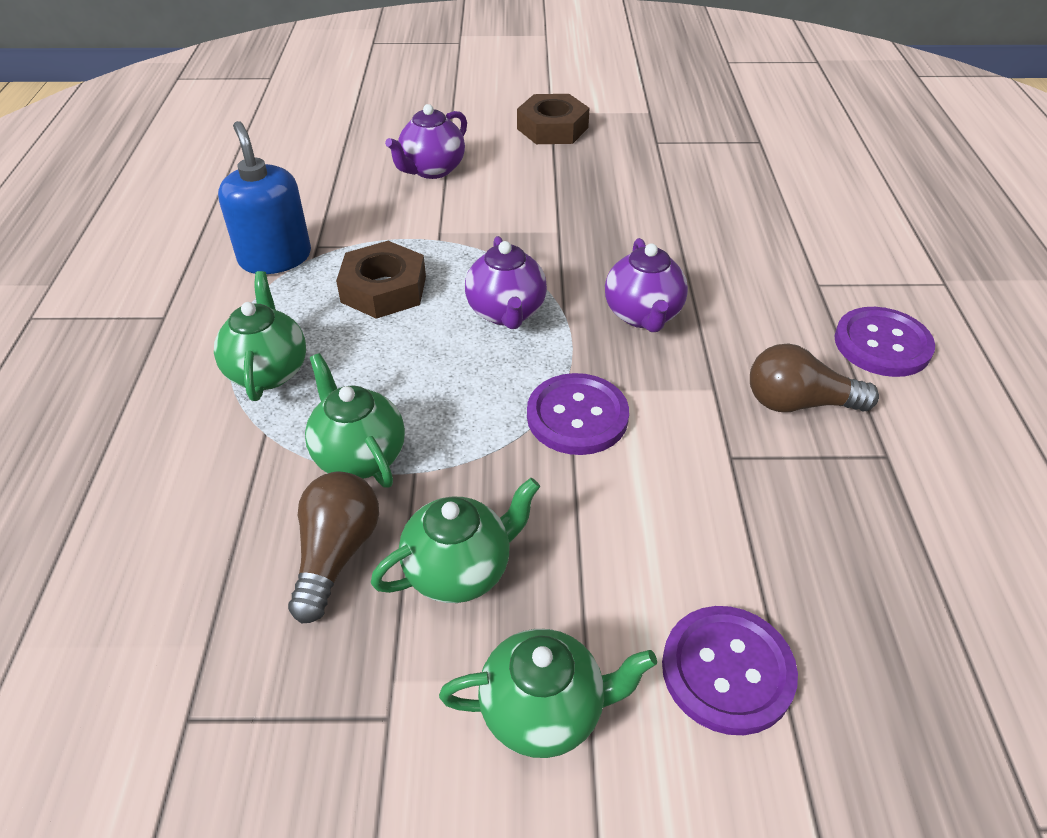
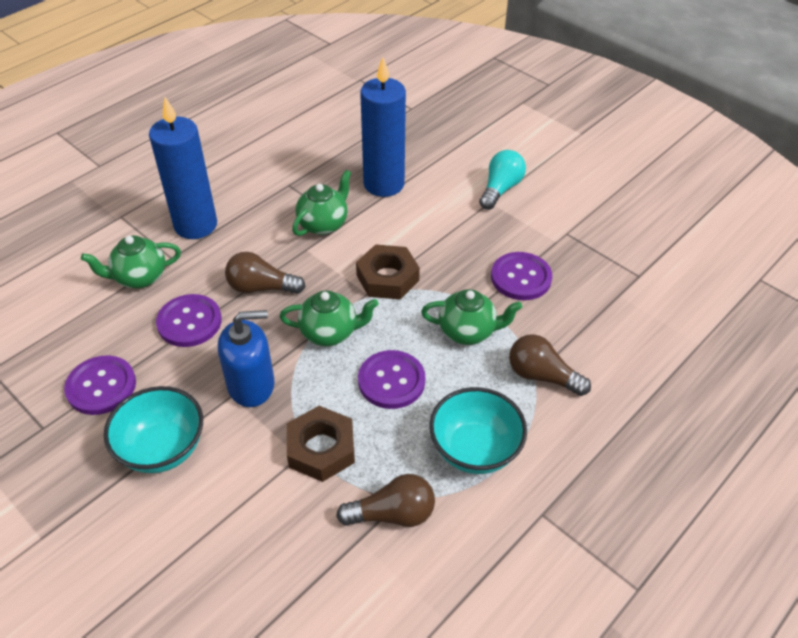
blue candle: 0 -> 2
brown light bulb: 2 -> 3
purple button: 3 -> 4
purple teapot: 3 -> 0
turquoise bowl: 0 -> 2
turquoise light bulb: 0 -> 1

